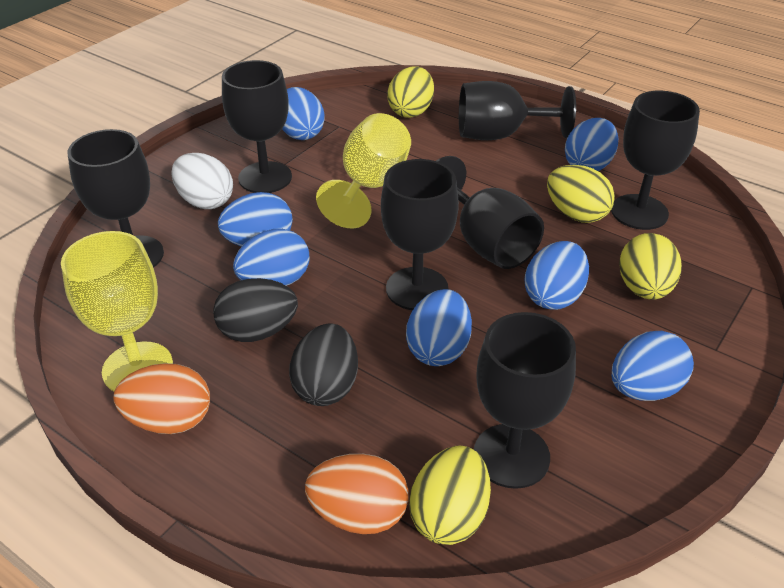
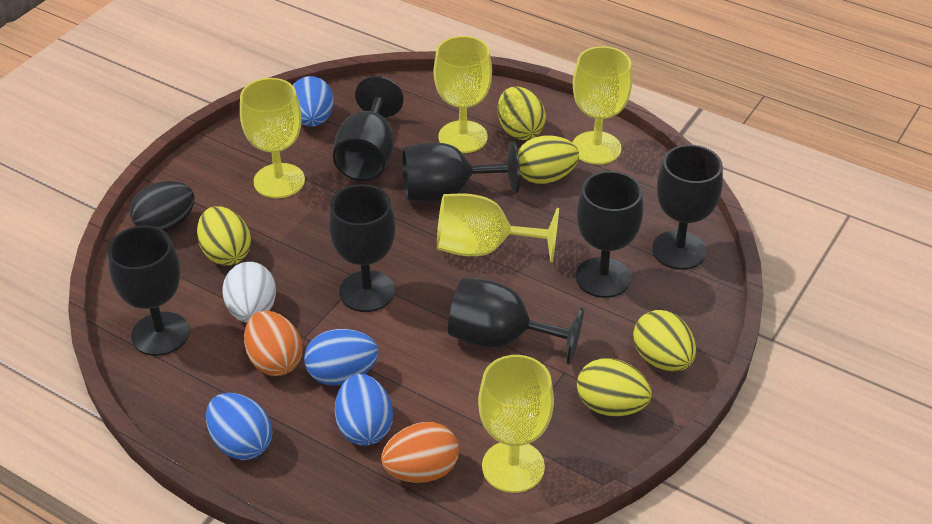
black egg: 2 -> 1
blue egg: 7 -> 4
yellow egg: 4 -> 5
yellow goblet: 2 -> 5

